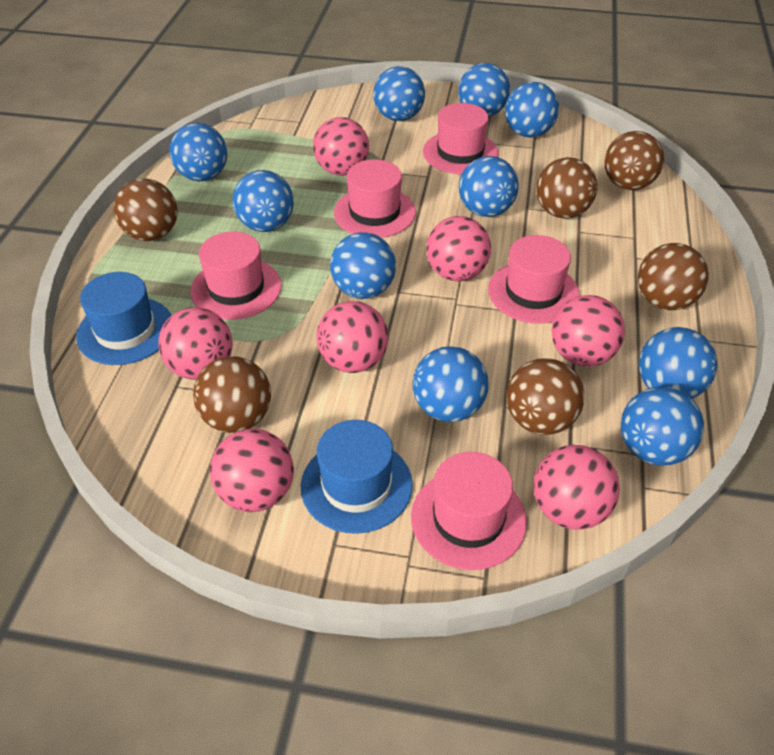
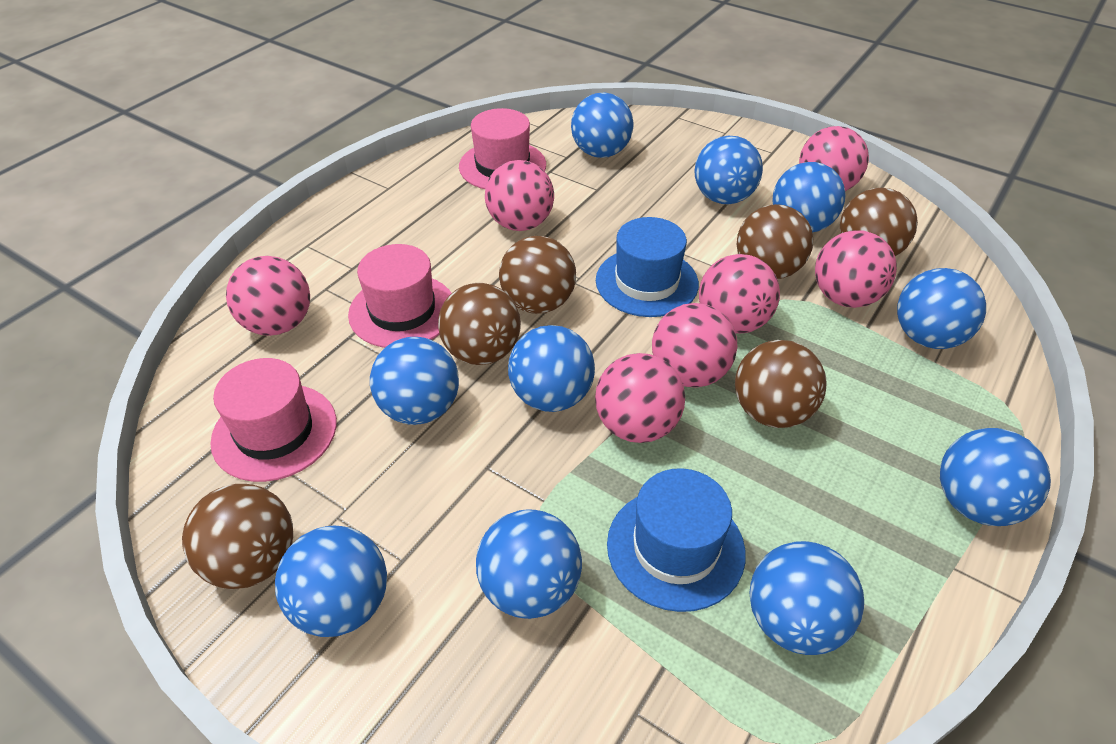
pink hat: 5 -> 3

